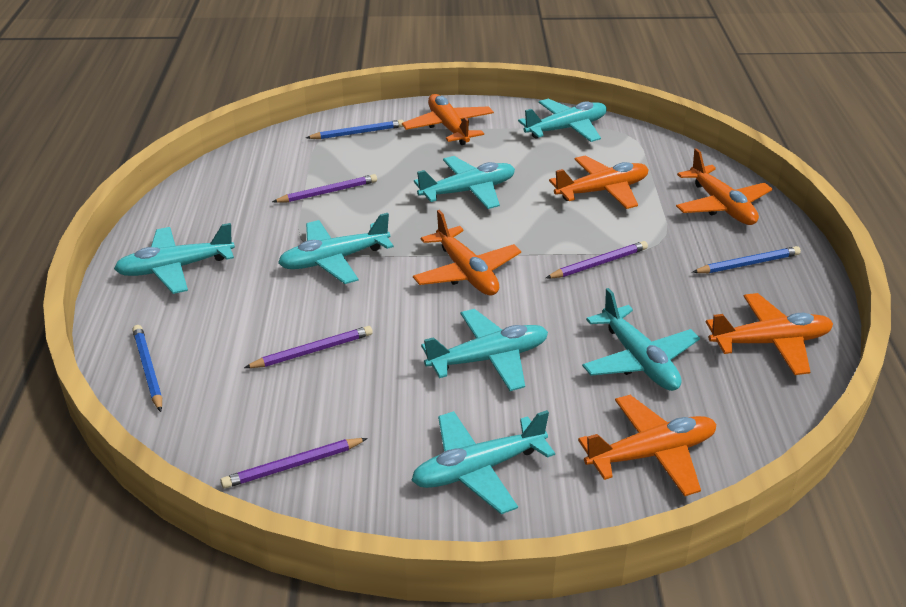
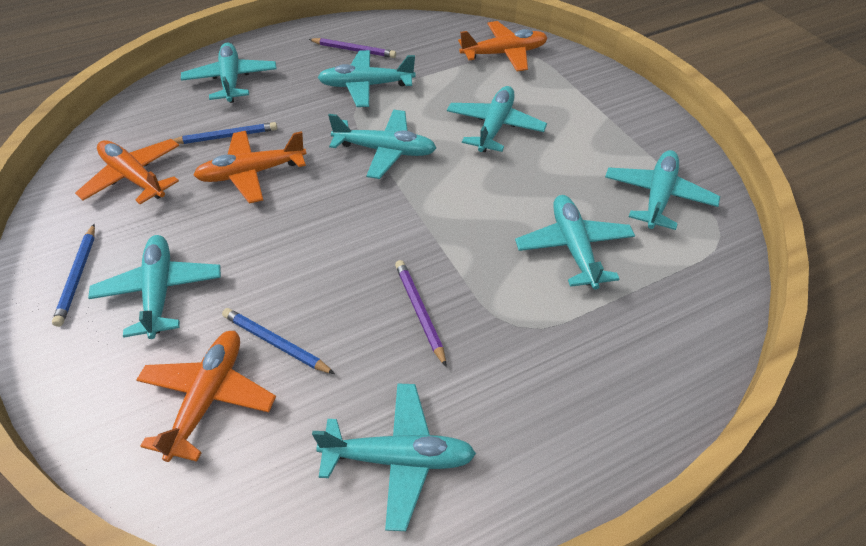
orange plane: 6 -> 4
purple pencil: 4 -> 2
turquoise plane: 7 -> 8

